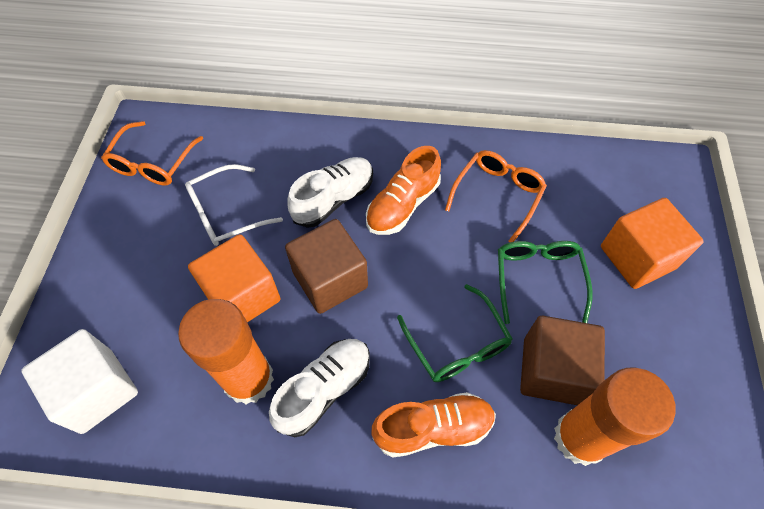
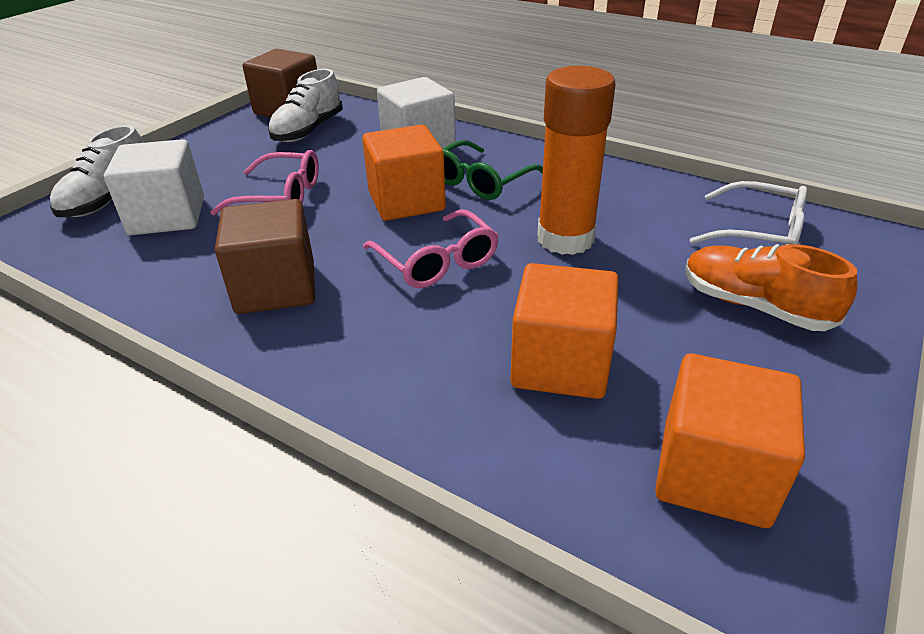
green glasses: 2 -> 1
orange cube: 2 -> 3
orange glasses: 2 -> 0
orange glue stick: 2 -> 1
orange shoe: 2 -> 1
pink glasses: 0 -> 2
white cube: 1 -> 2

